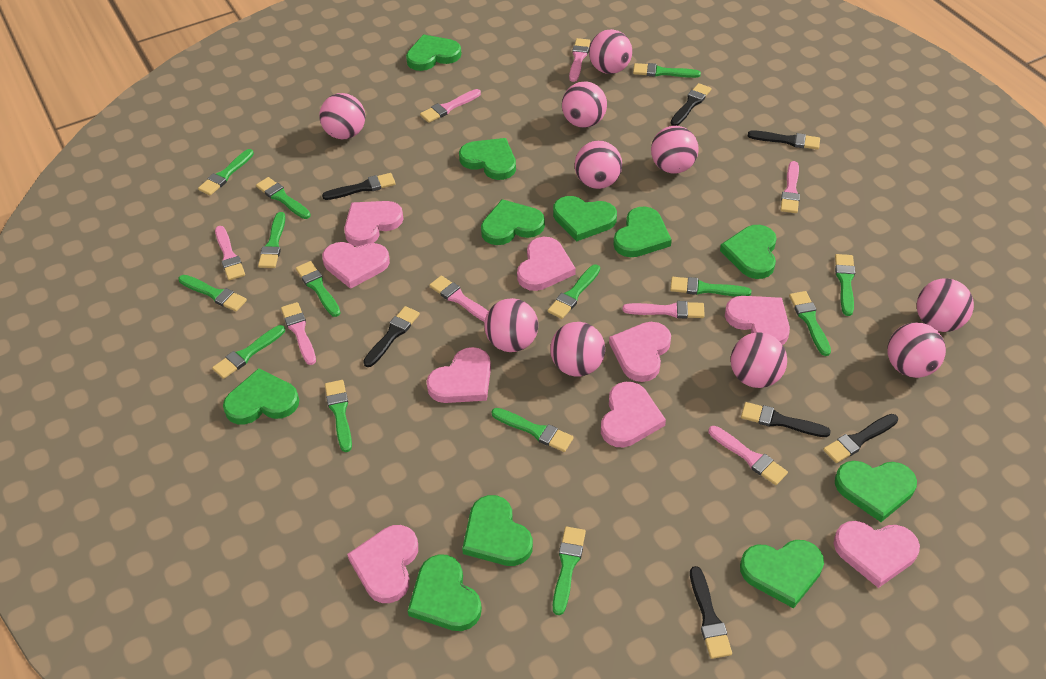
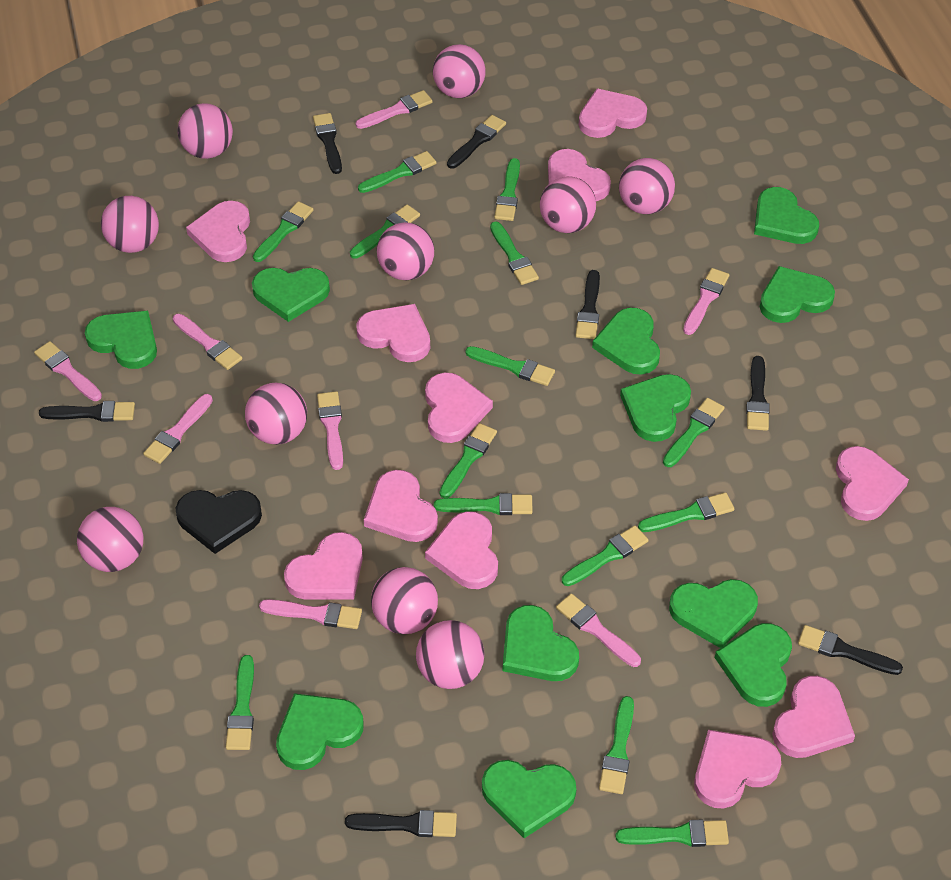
black heart: 0 -> 1
pink heart: 9 -> 11

